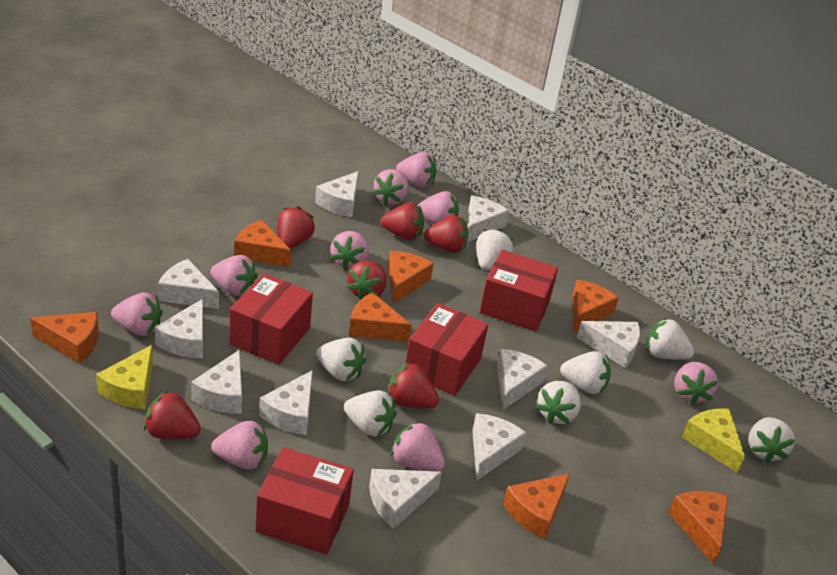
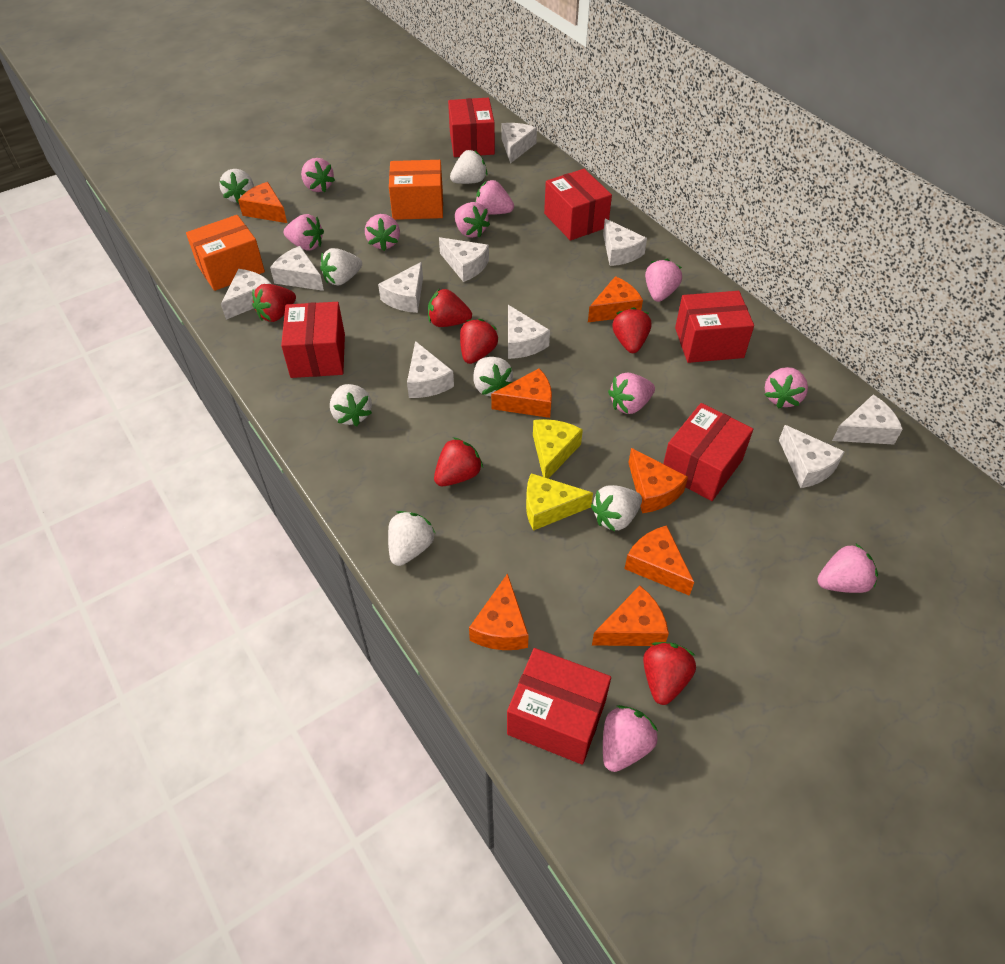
orange box: 0 -> 2
pink strawberry: 9 -> 10
red box: 4 -> 6

